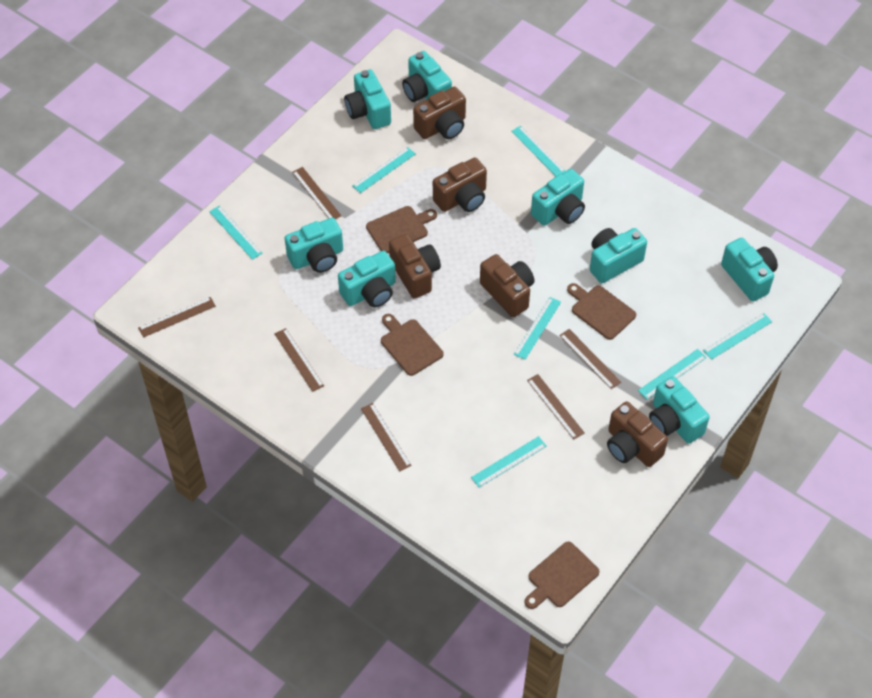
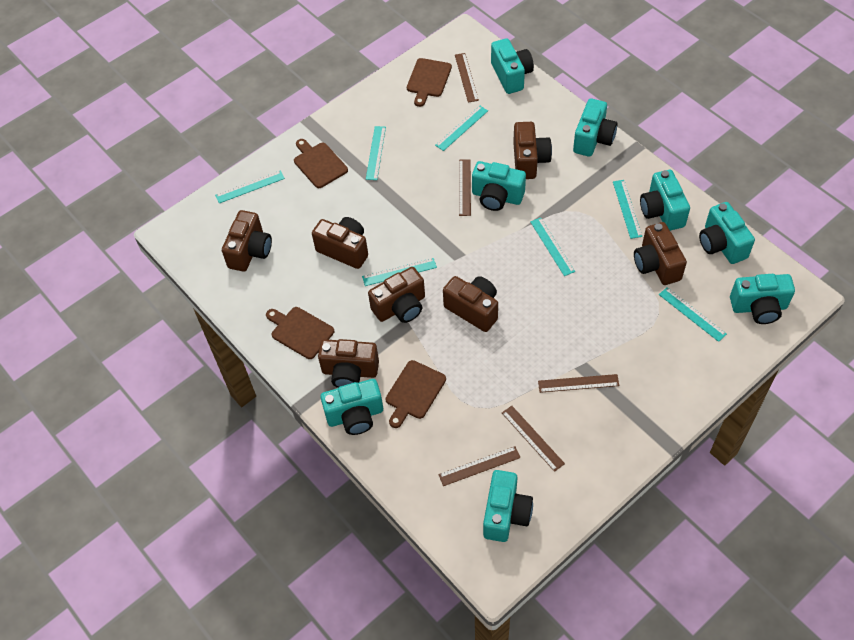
brown camera: 5 -> 7
brown ruler: 6 -> 5

